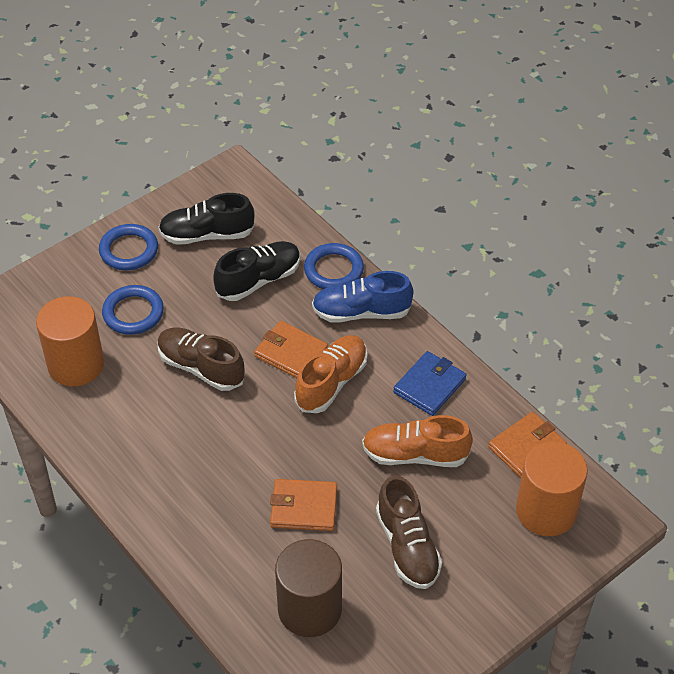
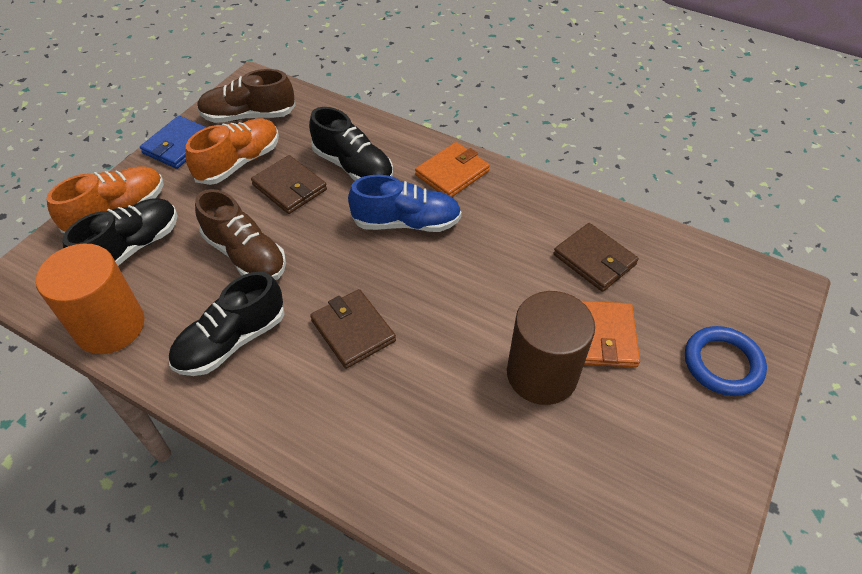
black shoe: 2 -> 3
blue ring: 3 -> 1
brown wallet: 0 -> 3
orange cylinder: 2 -> 1
orange wallet: 3 -> 2

